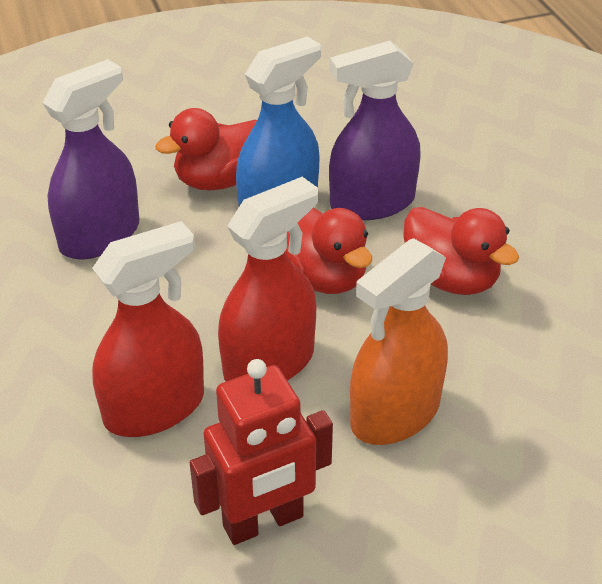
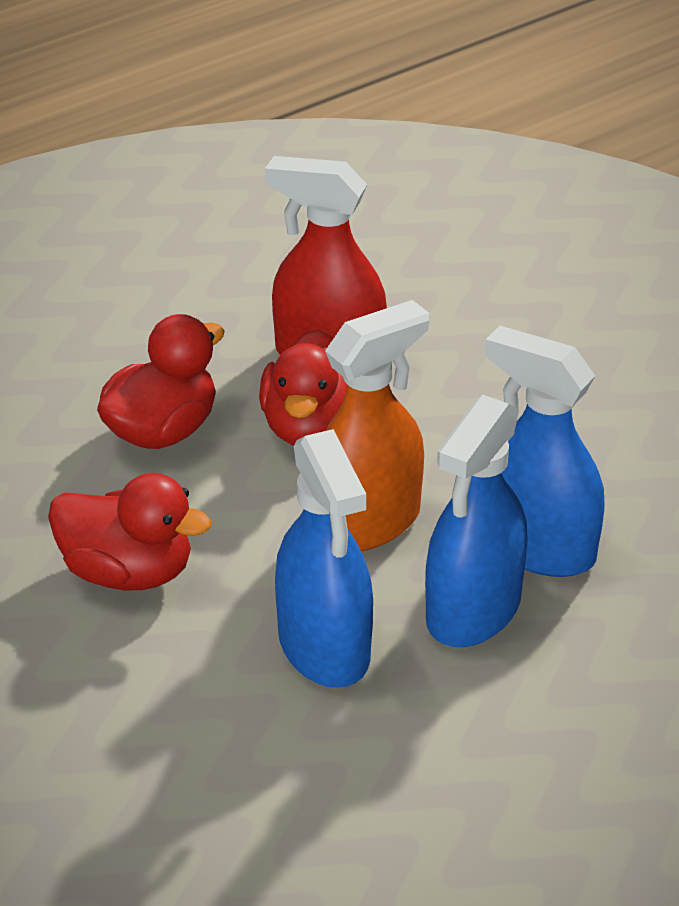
blue spray bottle: 1 -> 3
purple spray bottle: 2 -> 0
red robot: 1 -> 0
red spray bottle: 2 -> 1

